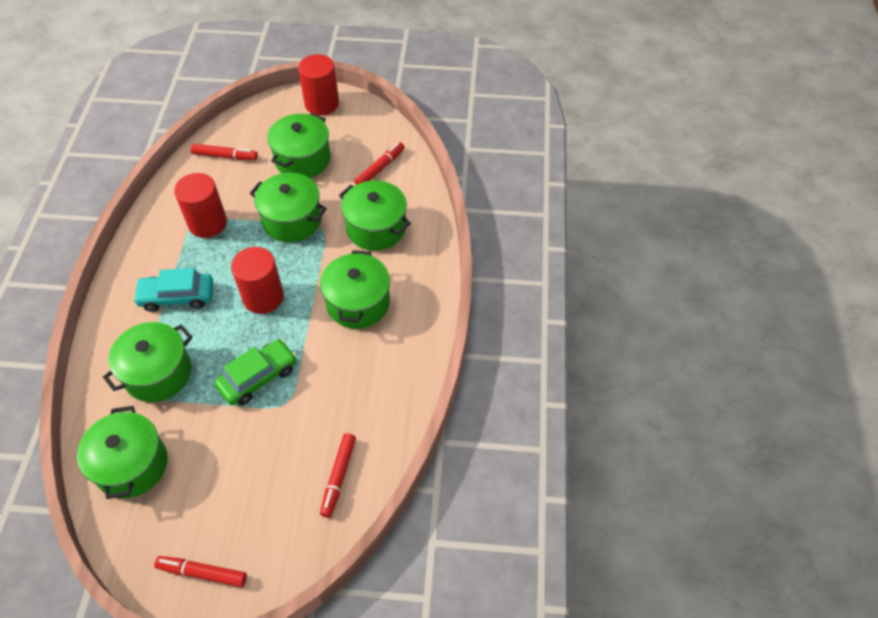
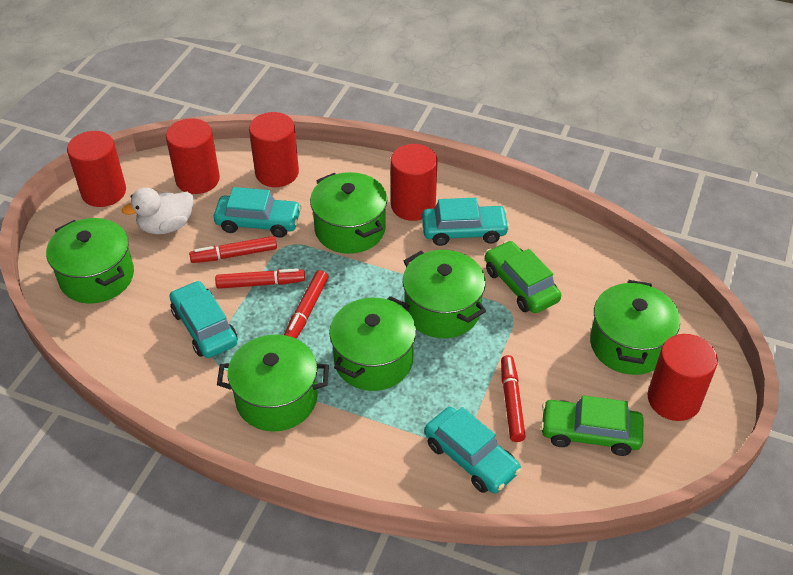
green car: 1 -> 2
red cylinder: 3 -> 5
turquoise car: 1 -> 4
white duck: 0 -> 1

